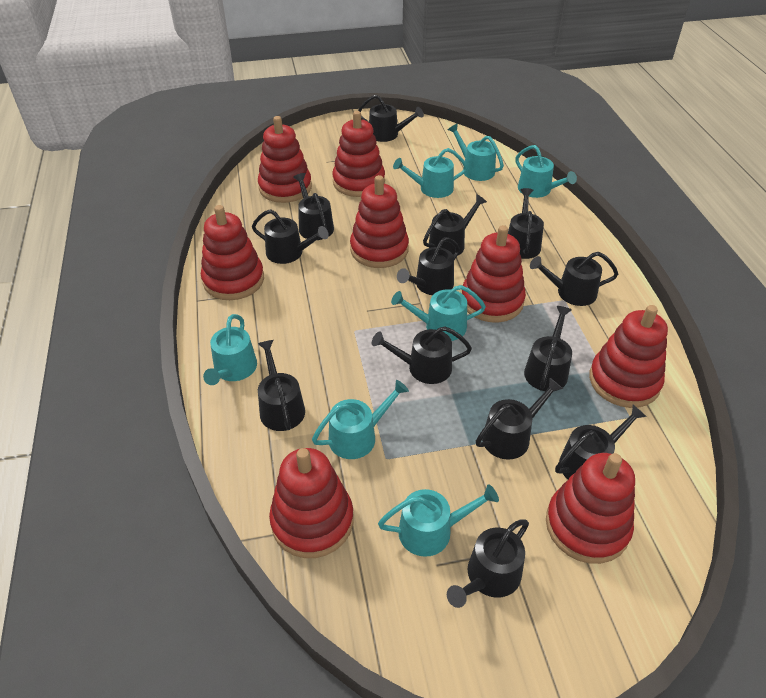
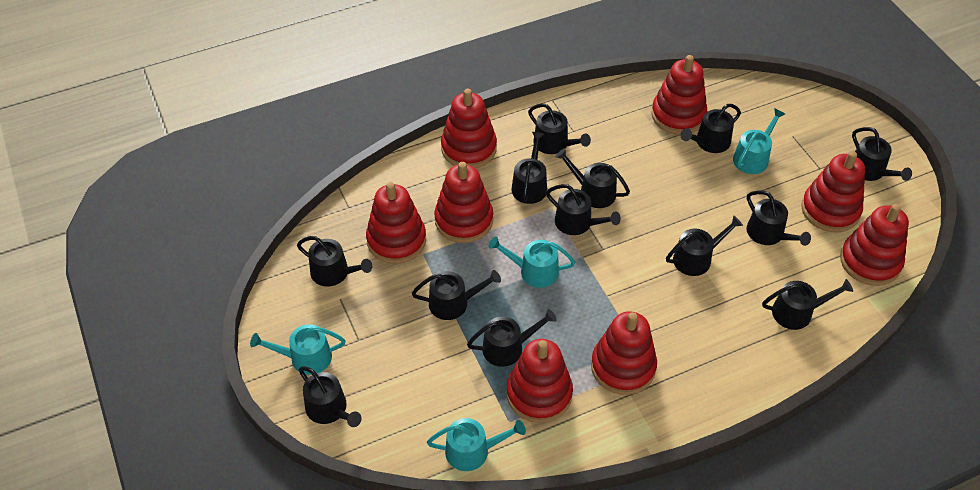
turquoise watering can: 7 -> 4

